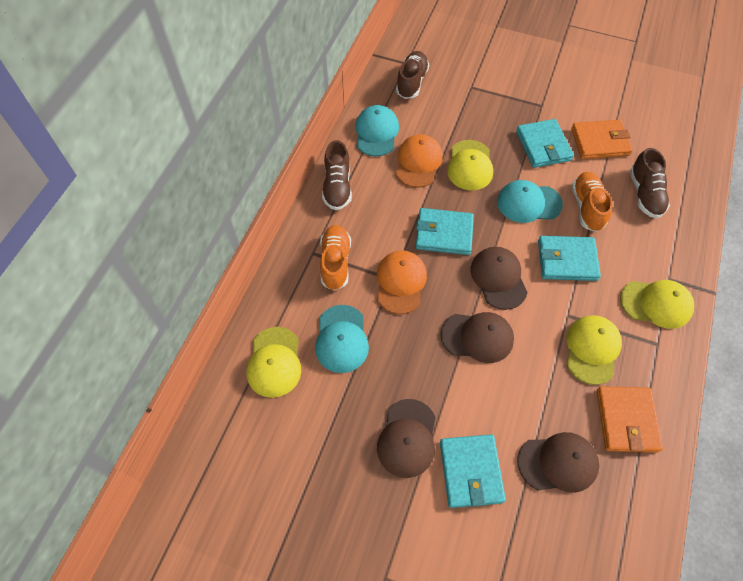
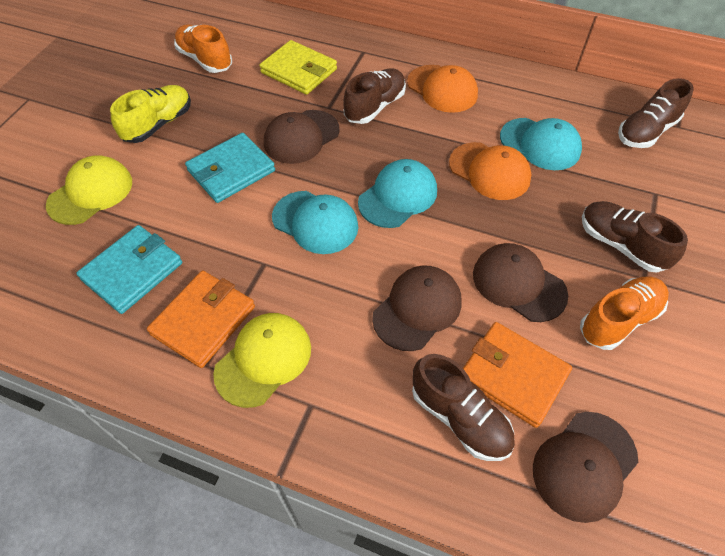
brown shoe: 3 -> 4
turquoise wallet: 4 -> 2
yellow cap: 4 -> 2
yellow shoe: 0 -> 1
yellow wallet: 0 -> 1

